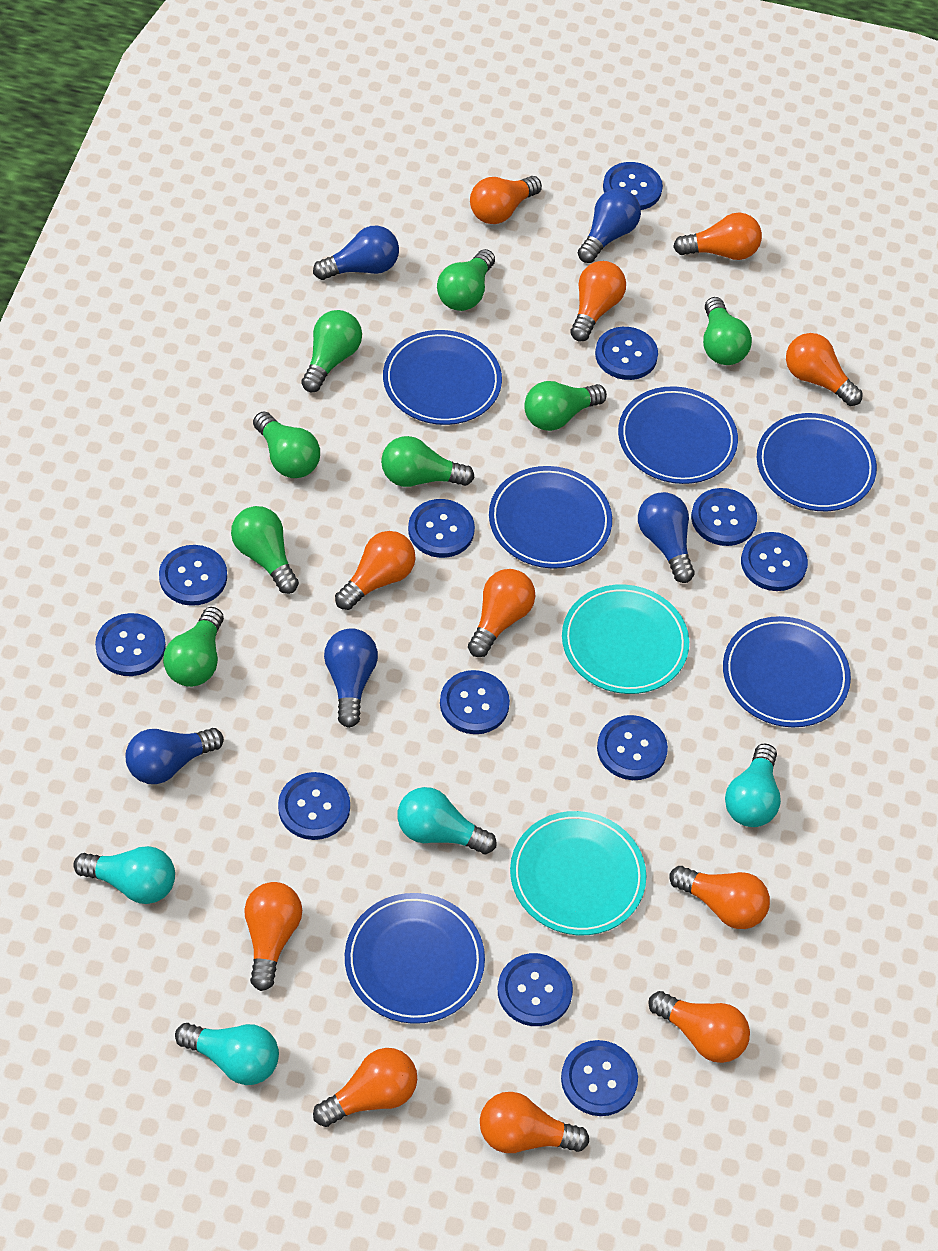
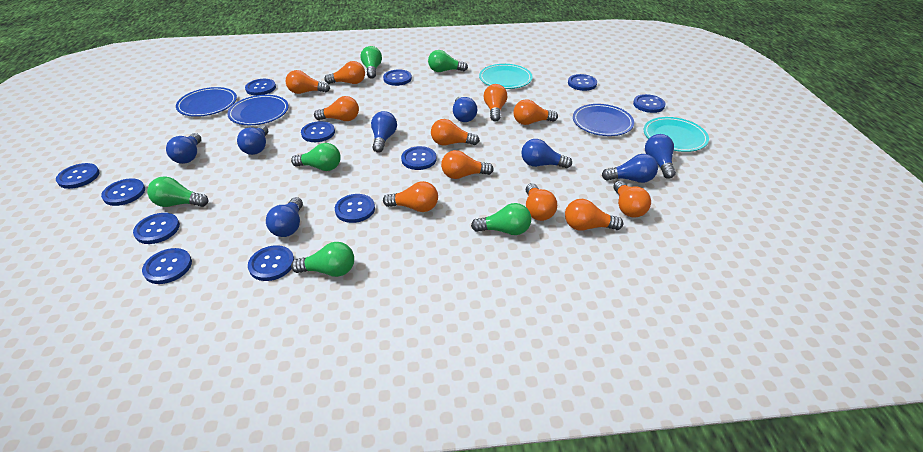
blue light bulb: 5 -> 8
blue plate: 6 -> 3
green light bulb: 8 -> 6
turquoise light bulb: 4 -> 0

